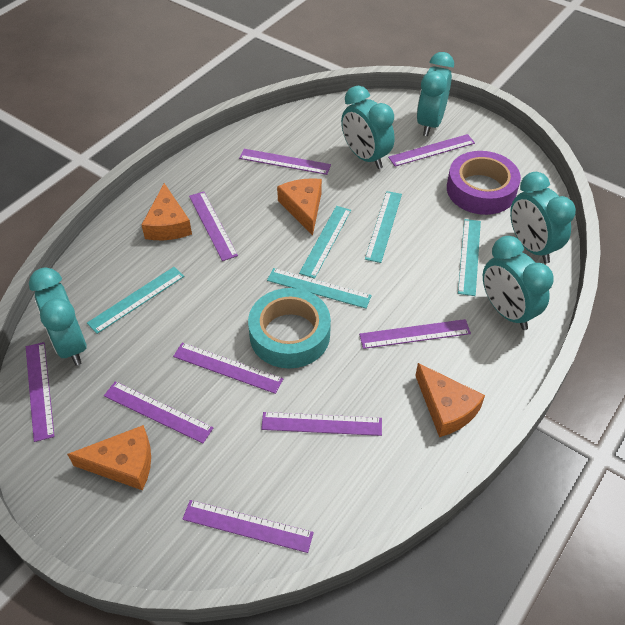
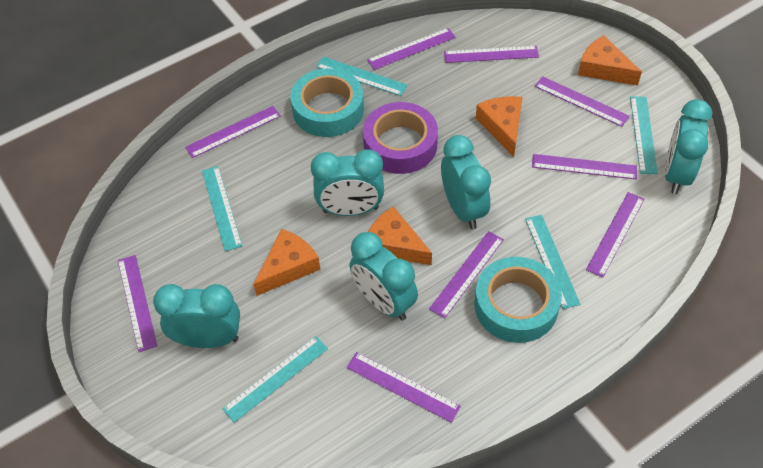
turquoise tape: 1 -> 2

